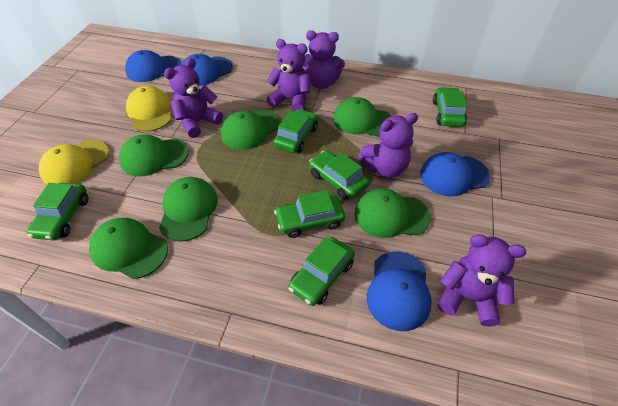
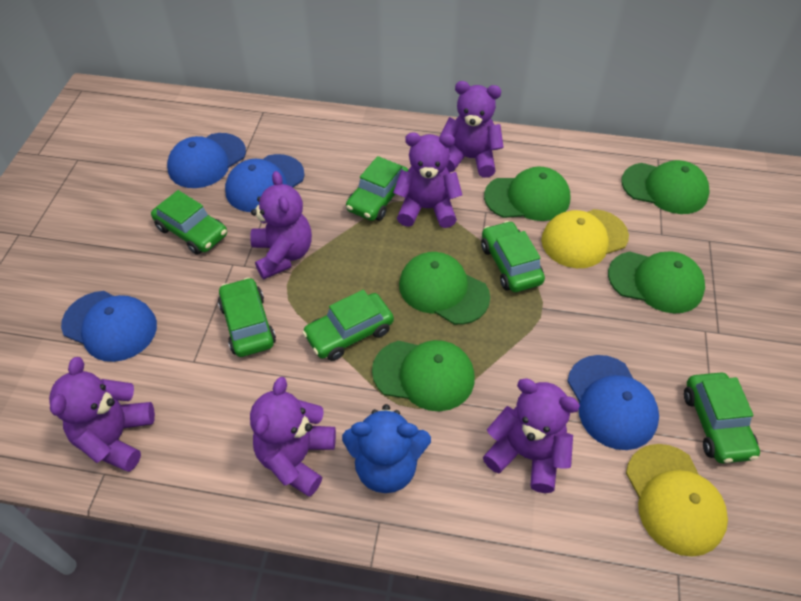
blue teddy bear: 0 -> 1
green cap: 6 -> 5
purple teddy bear: 5 -> 6

